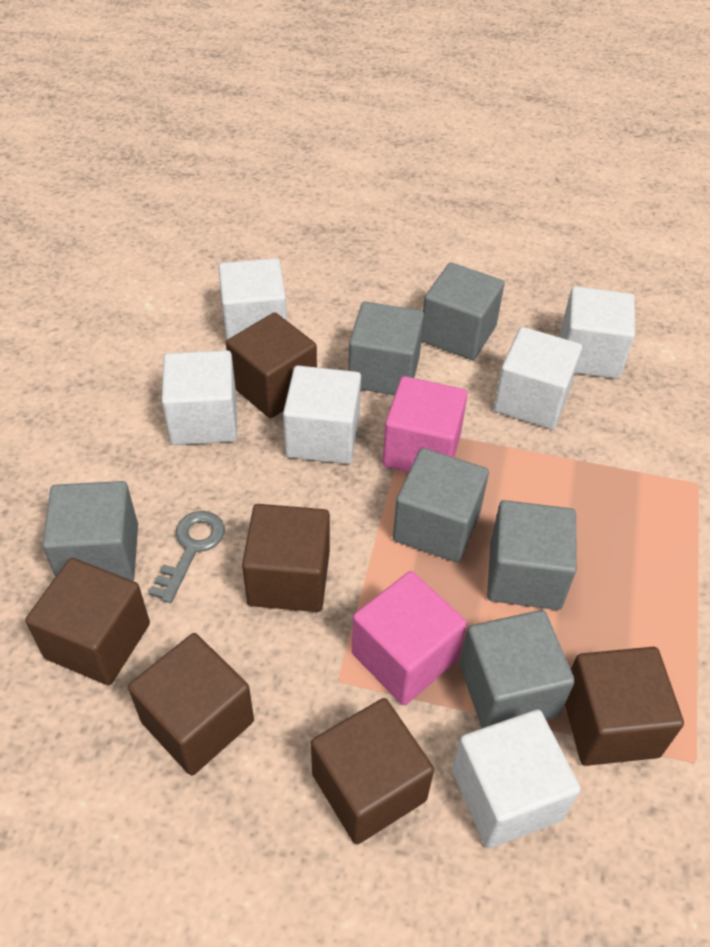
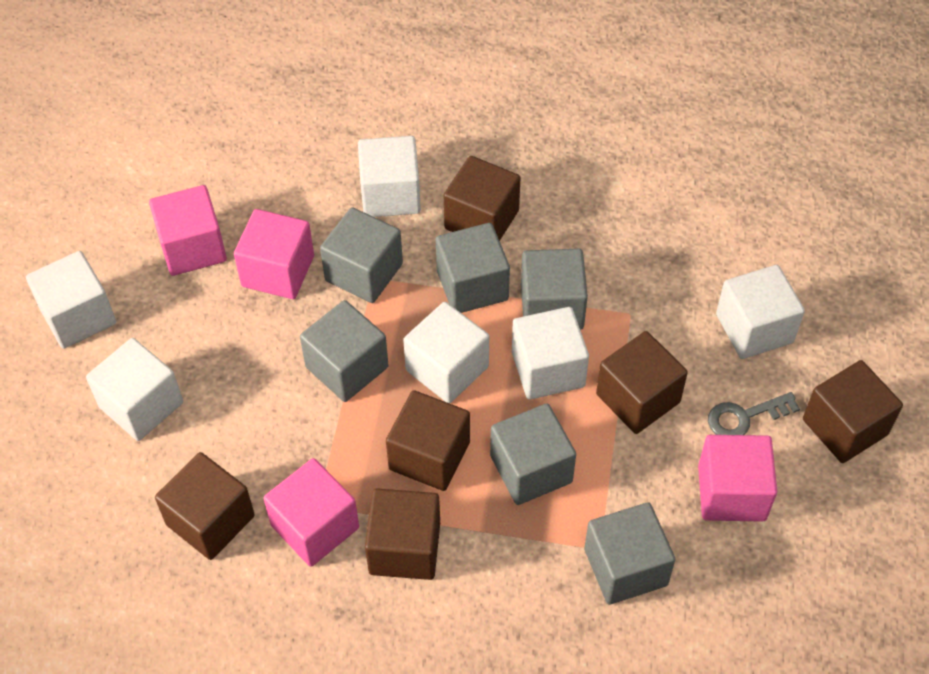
pink cube: 2 -> 4

